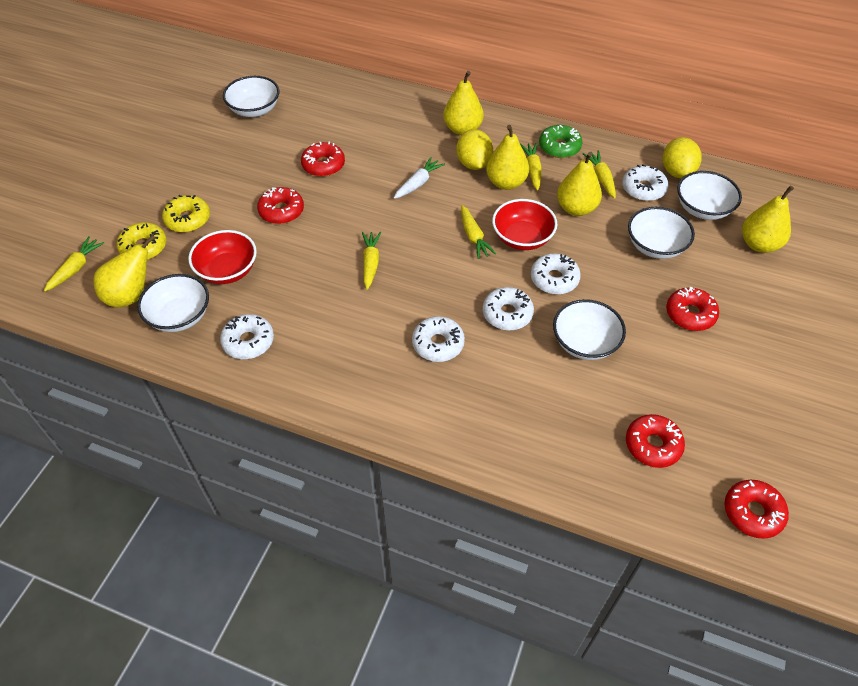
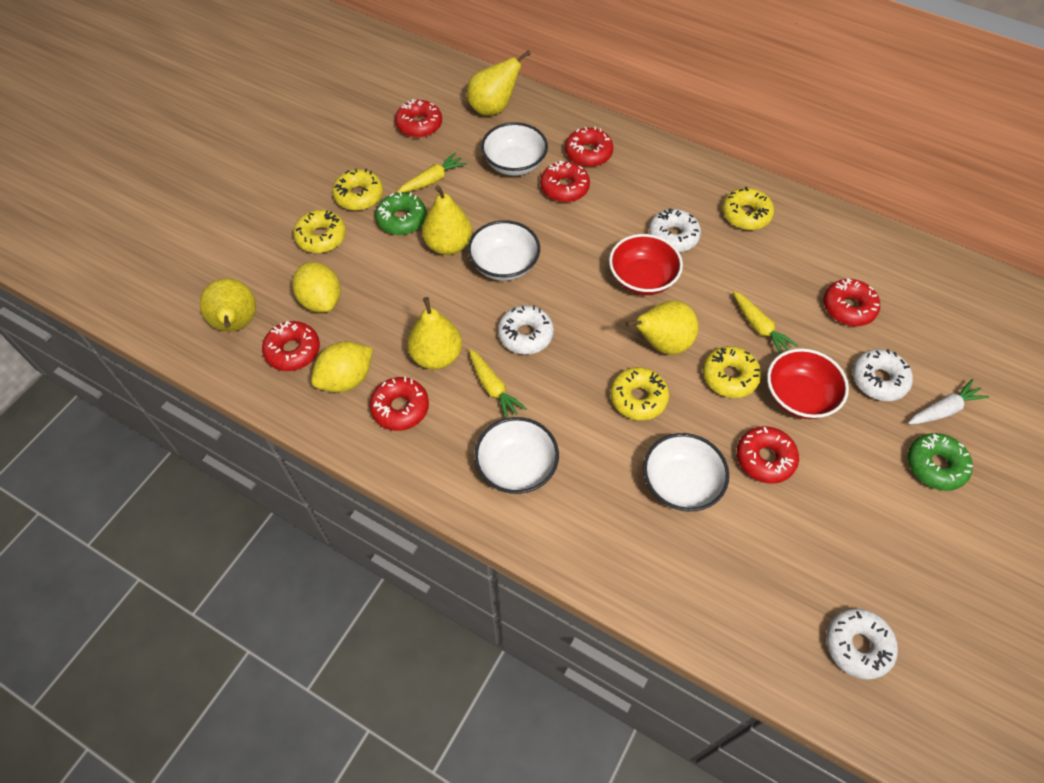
green donut: 1 -> 2
red donut: 5 -> 7
white bowl: 5 -> 4
white donut: 5 -> 4
yellow carrot: 5 -> 3
yellow donut: 2 -> 5

